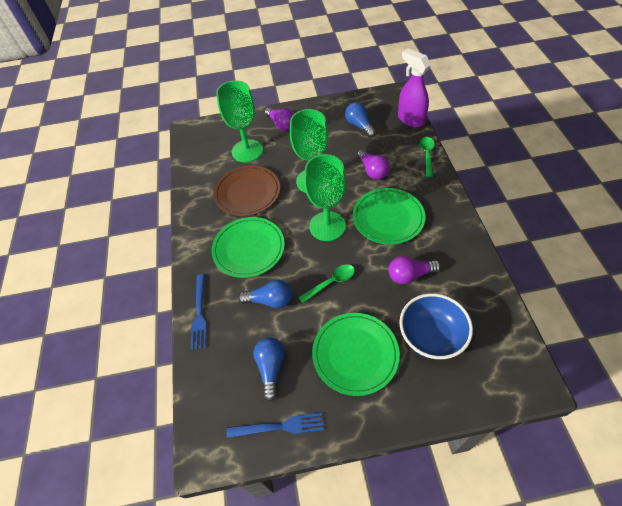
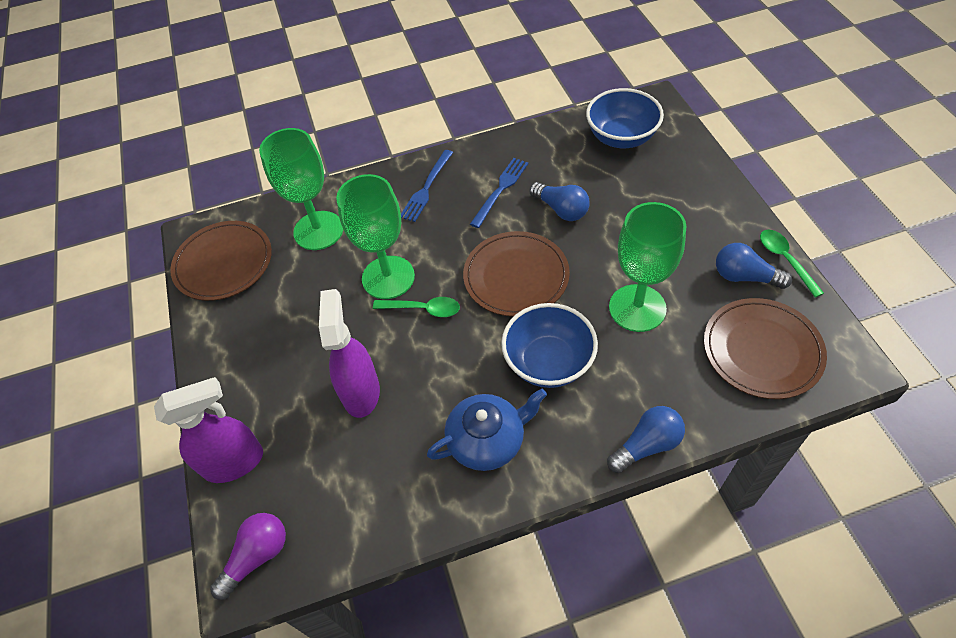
blue bowl: 1 -> 2
blue teapot: 0 -> 1
brown plate: 1 -> 3
green plate: 3 -> 0
purple light bulb: 3 -> 1
purple spray bottle: 1 -> 2

